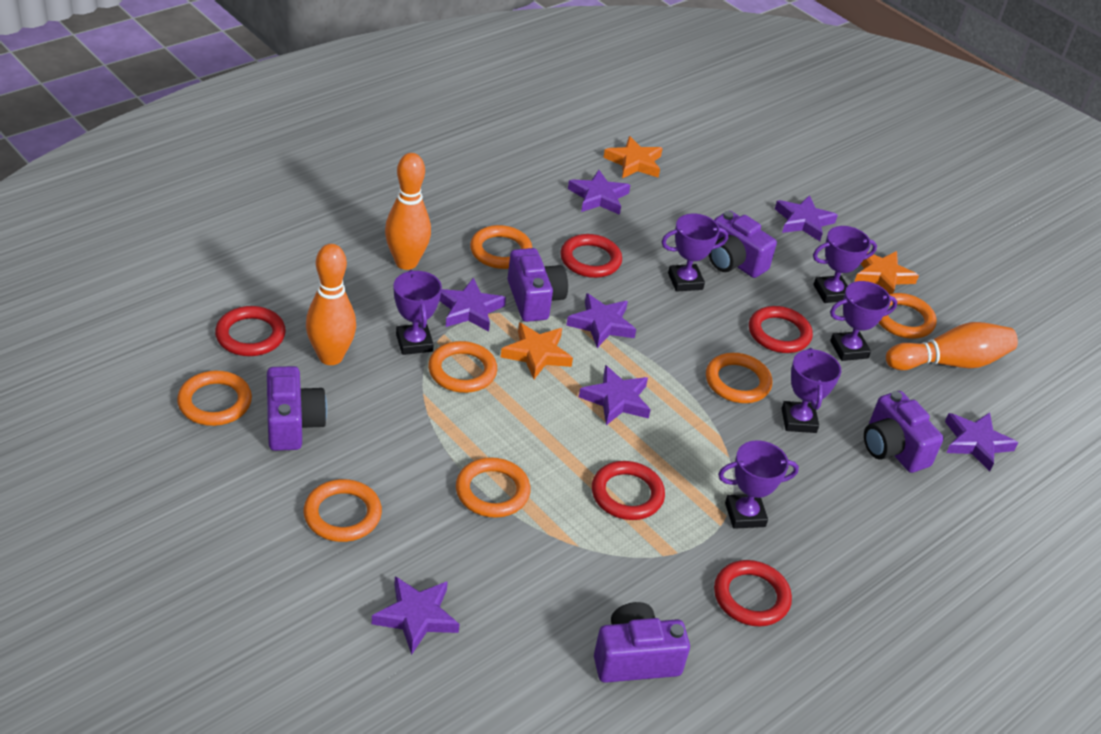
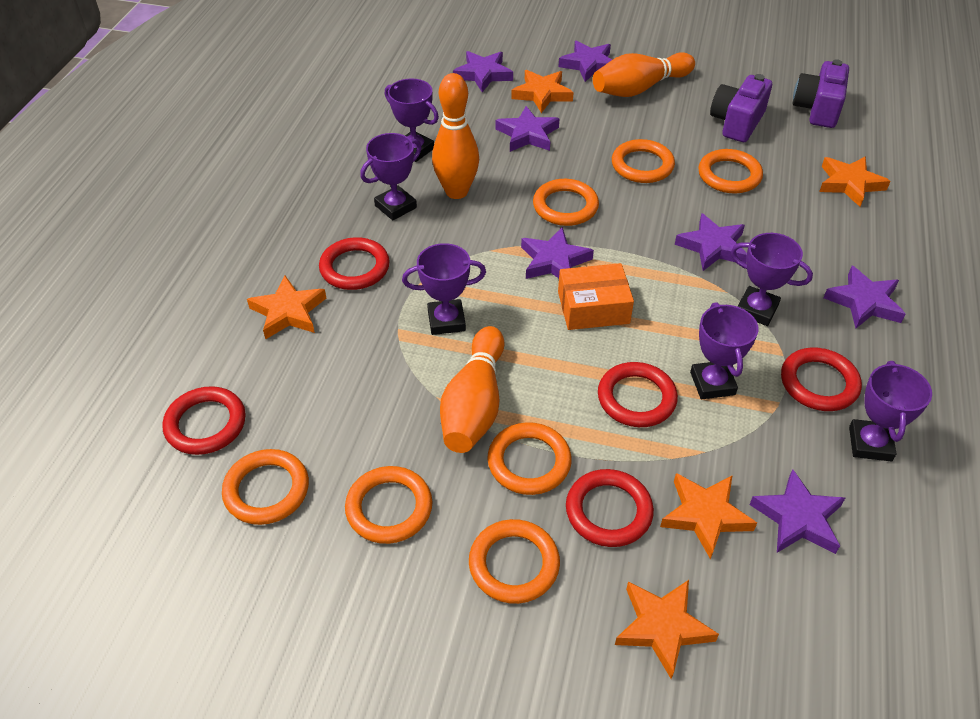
orange box: 0 -> 1
orange star: 3 -> 5
purple camera: 5 -> 2

